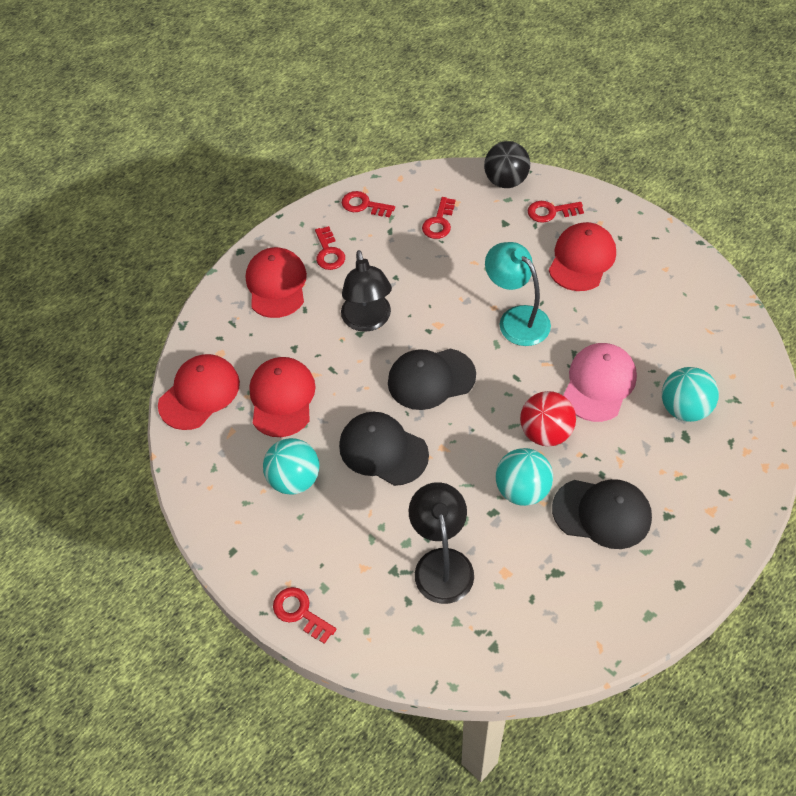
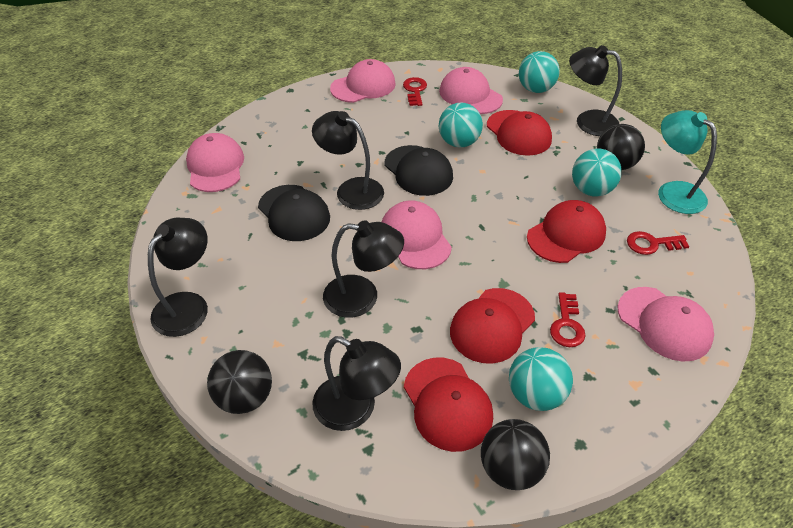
black ball: 1 -> 3
black cap: 3 -> 2
black lamp: 2 -> 5
pink cap: 1 -> 5
red ball: 1 -> 0
red key: 5 -> 3
turquoise ball: 3 -> 4

